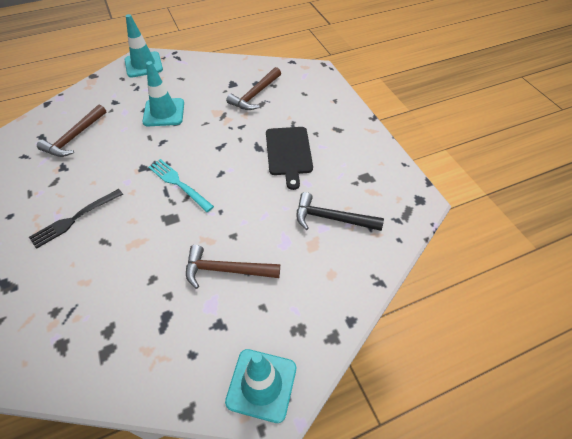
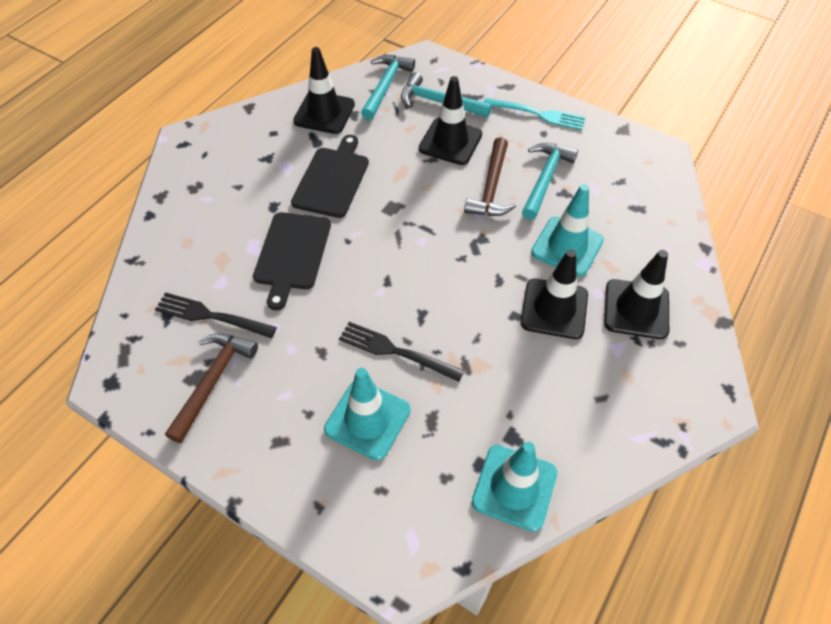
black cutting board: 1 -> 2
black fork: 1 -> 2
black hammer: 1 -> 0
black traffic cone: 0 -> 4
brown hammer: 3 -> 2
turquoise hammer: 0 -> 3

